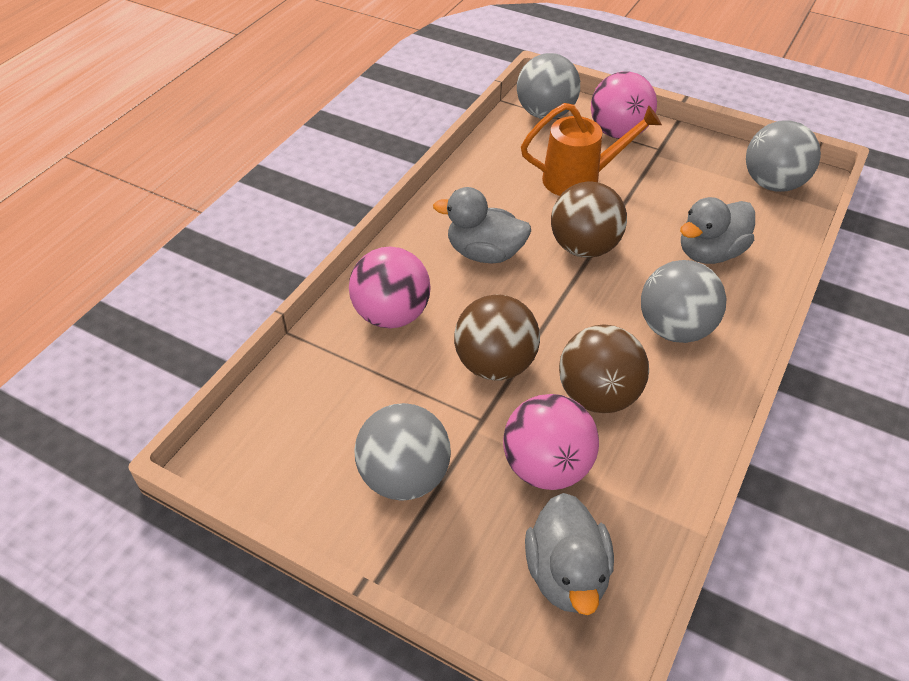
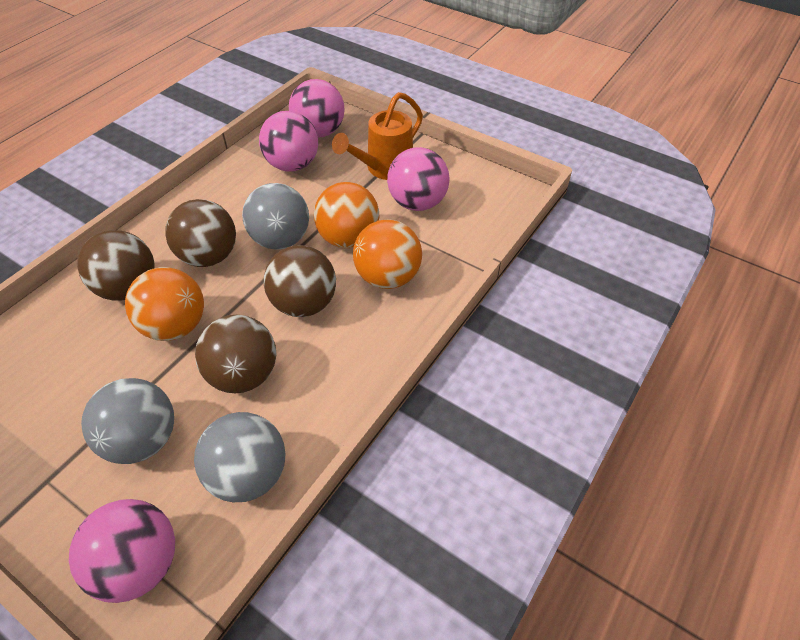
brown ball: 3 -> 4
grey ball: 4 -> 3
grey duck: 3 -> 0
orange ball: 0 -> 3
pink ball: 3 -> 4

